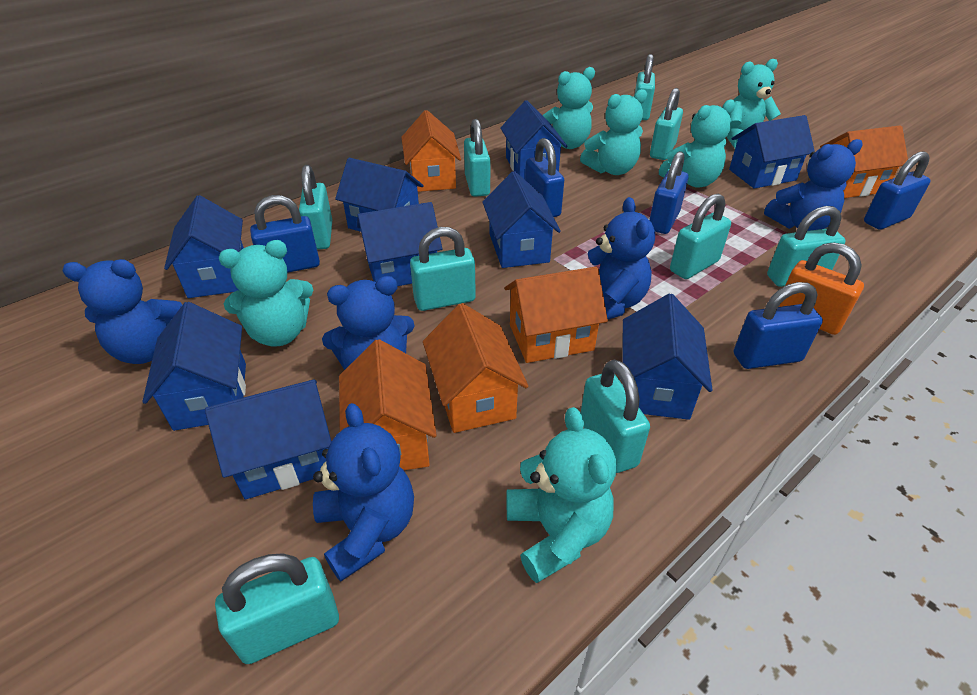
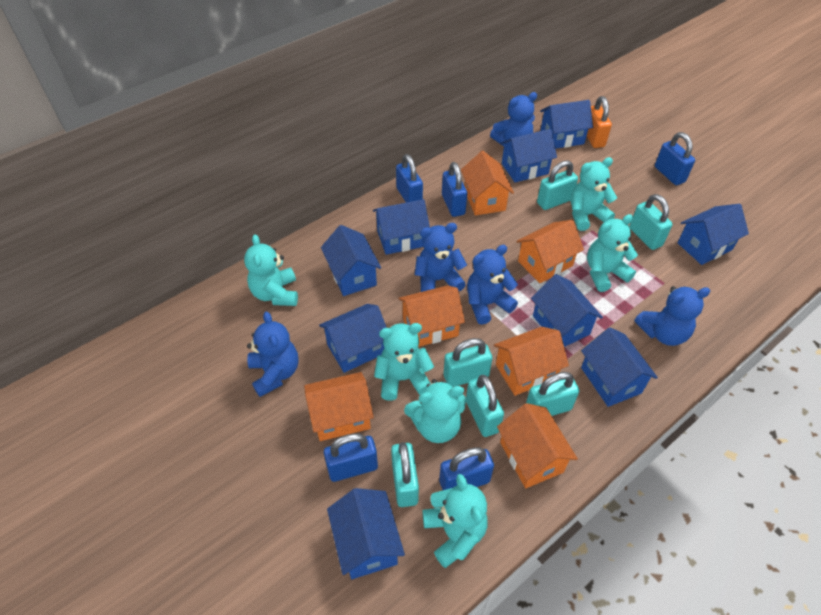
orange house: 5 -> 6
turquoise padlock: 9 -> 6

